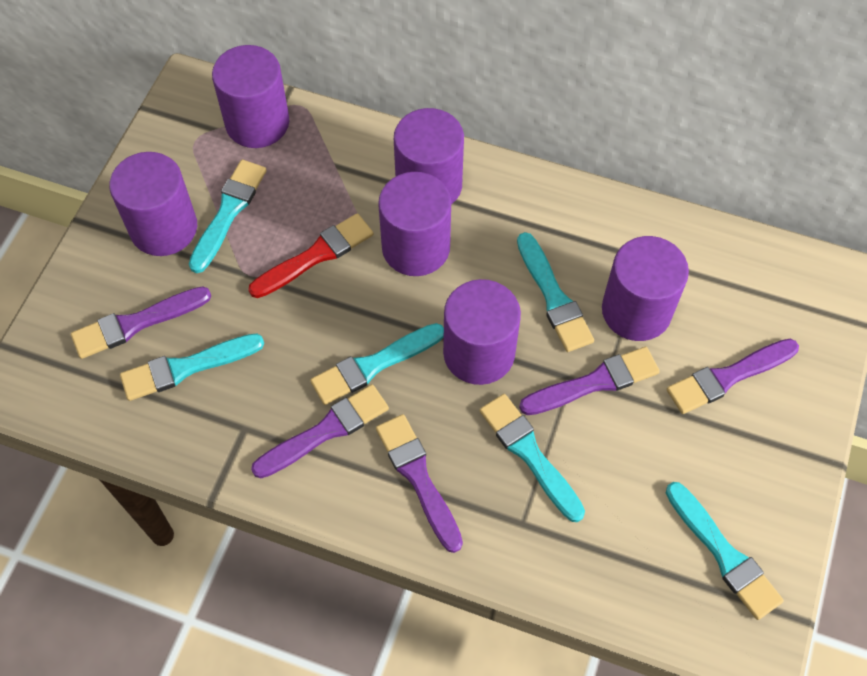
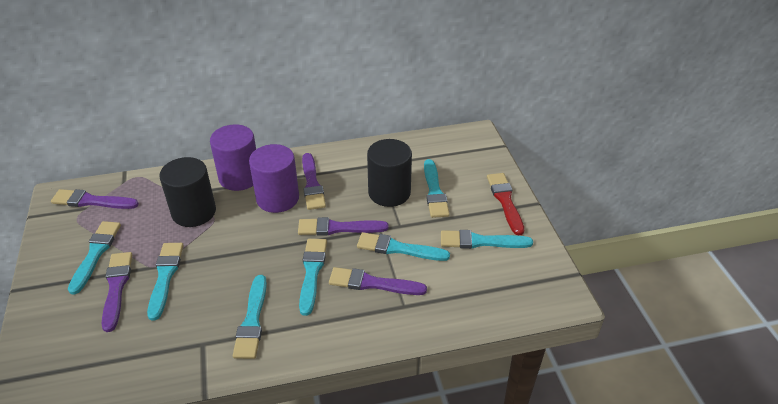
black cylinder: 0 -> 2
purple cylinder: 6 -> 2
turquoise brush: 6 -> 7

